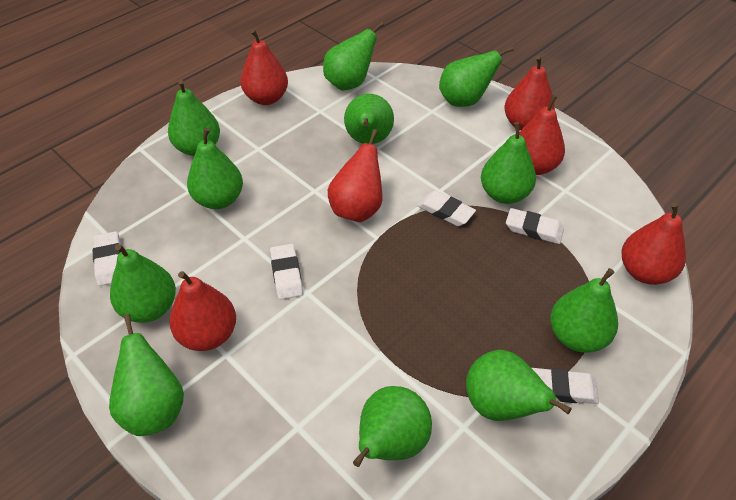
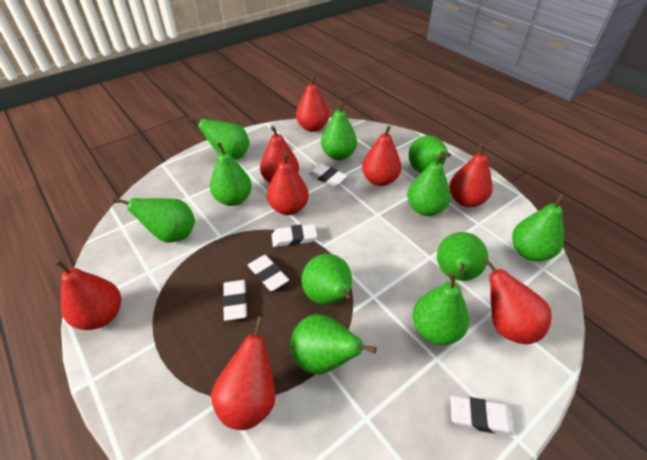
red pear: 6 -> 8

